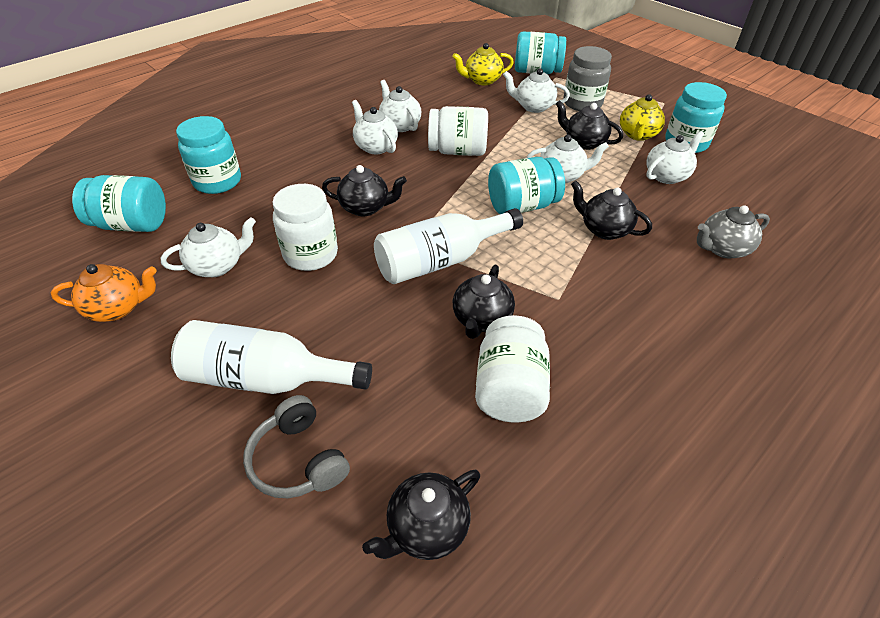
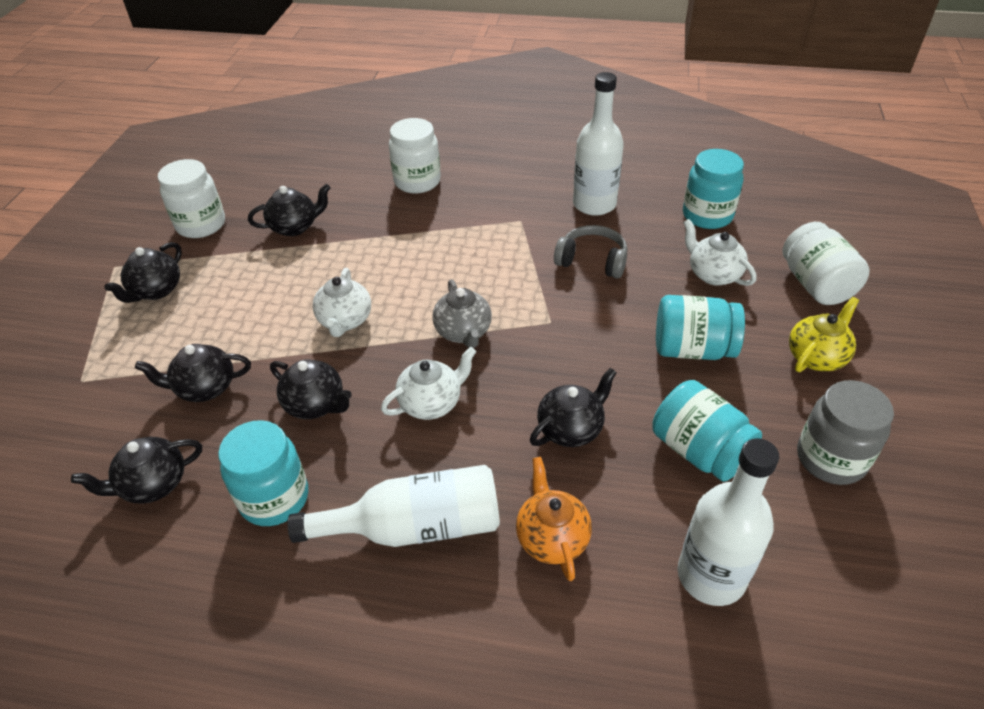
black teapot: 5 -> 6
turquoise jar: 5 -> 4
white bottle: 2 -> 3
white teapot: 6 -> 3
yellow teapot: 2 -> 1

